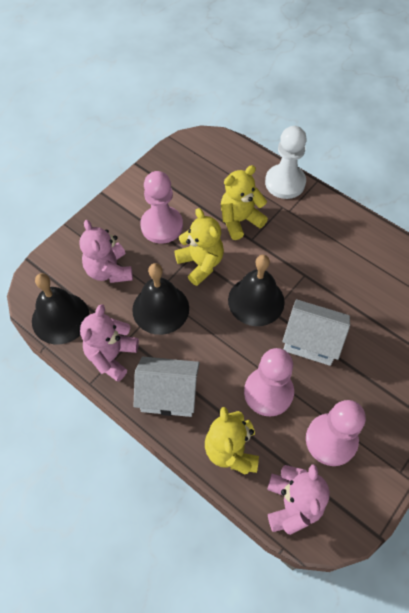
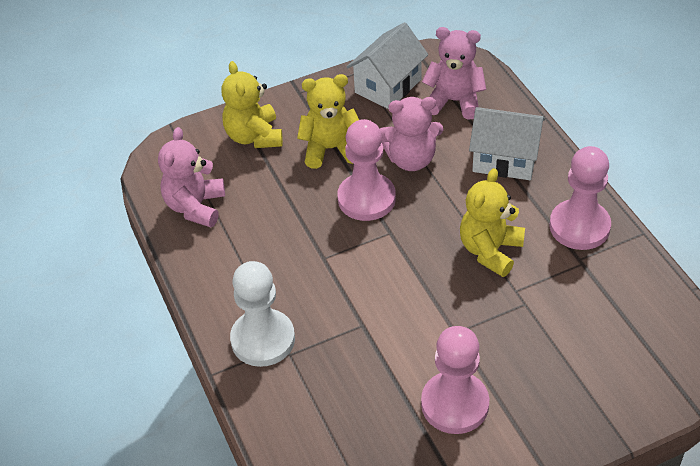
black bell: 3 -> 0

